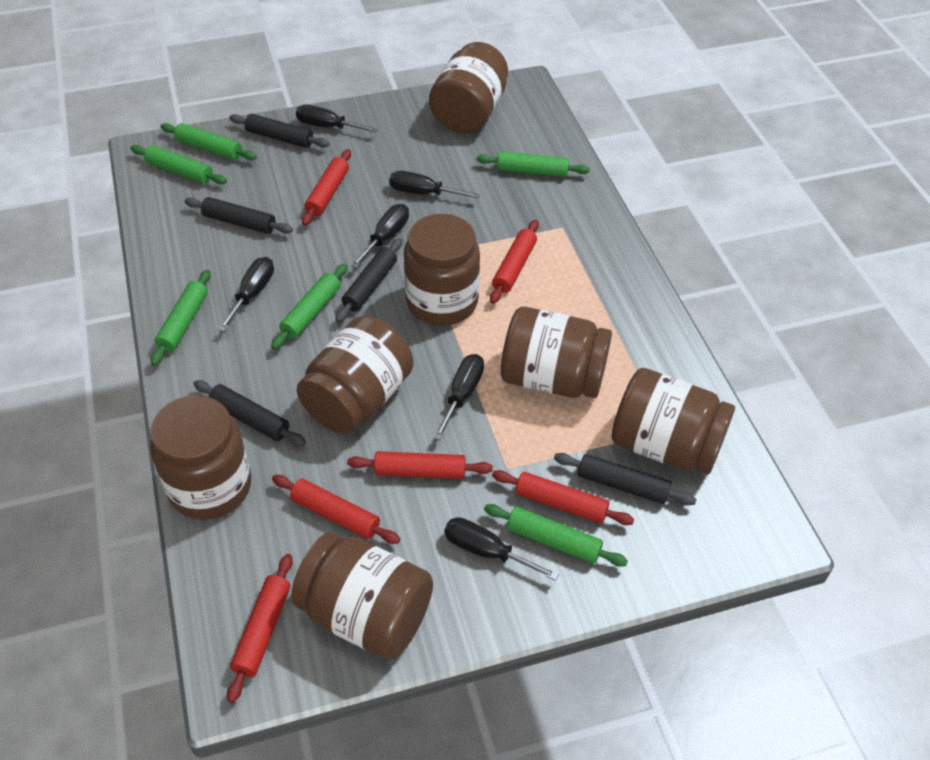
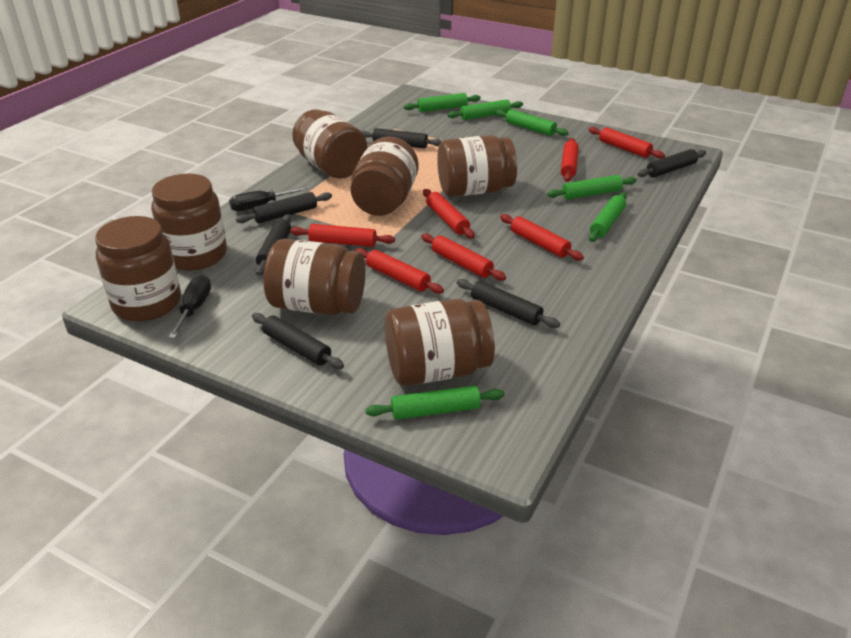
black rolling pin: 5 -> 6
black screwdriver: 6 -> 2
red rolling pin: 6 -> 7

